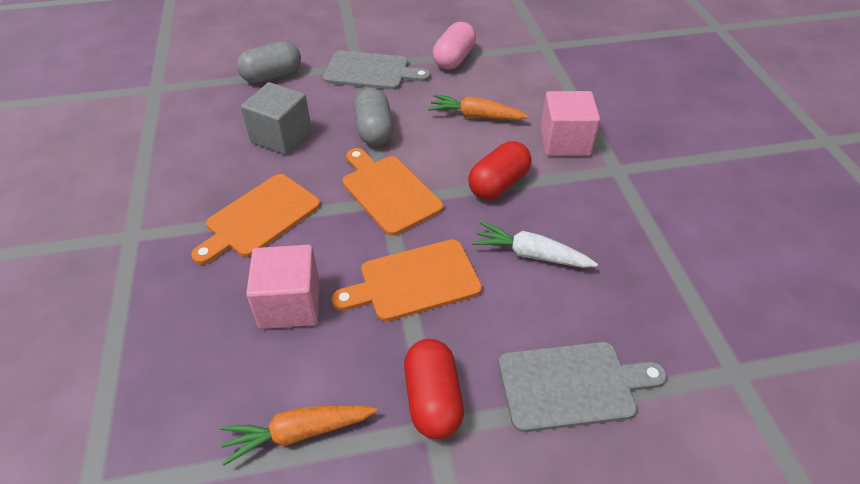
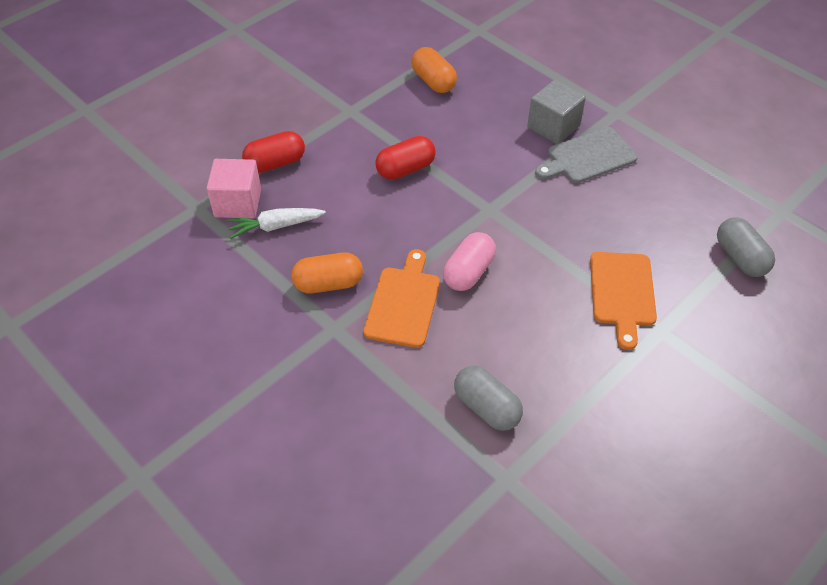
grey cutting board: 2 -> 1
orange capsule: 0 -> 2
orange carrot: 2 -> 0
orange cutting board: 3 -> 2
pink cube: 2 -> 1

